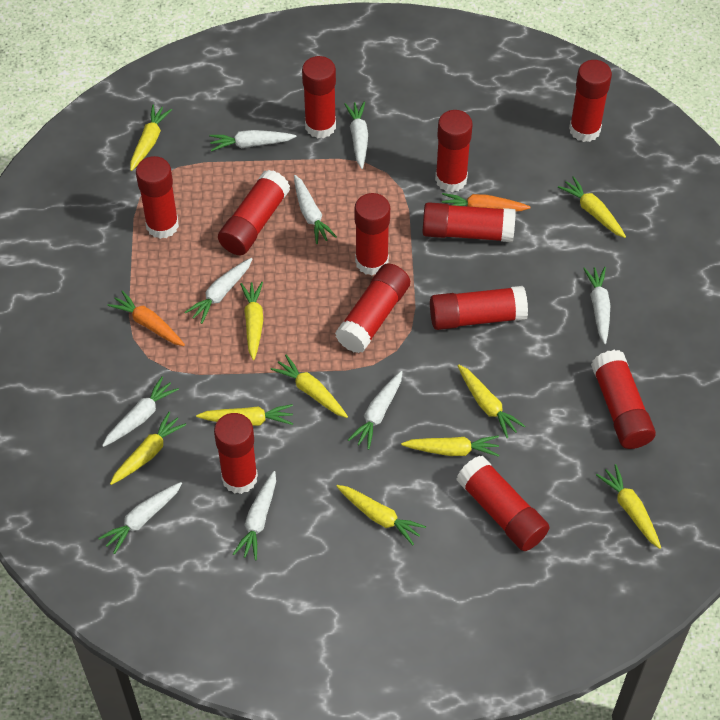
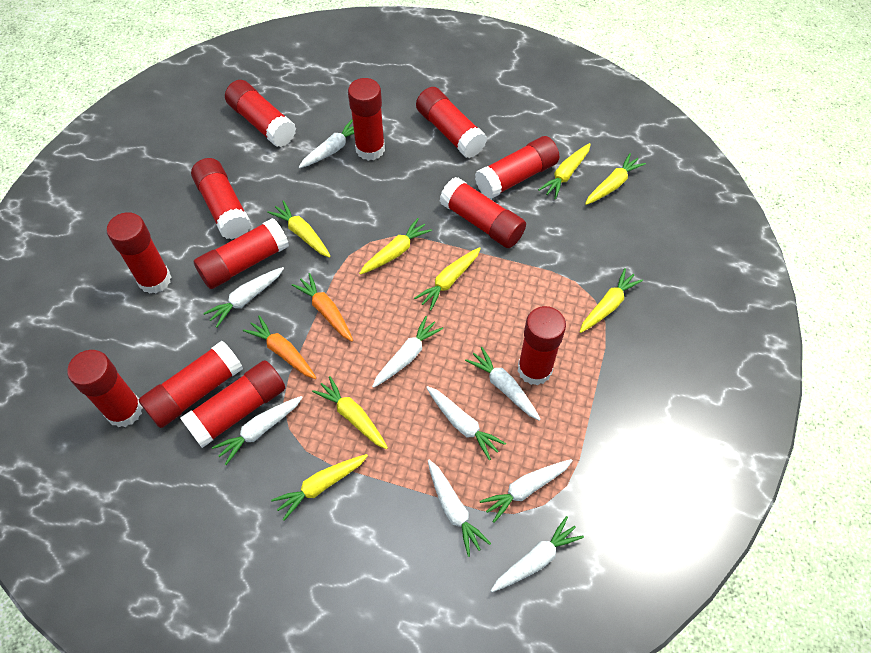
yellow carrot: 10 -> 8

